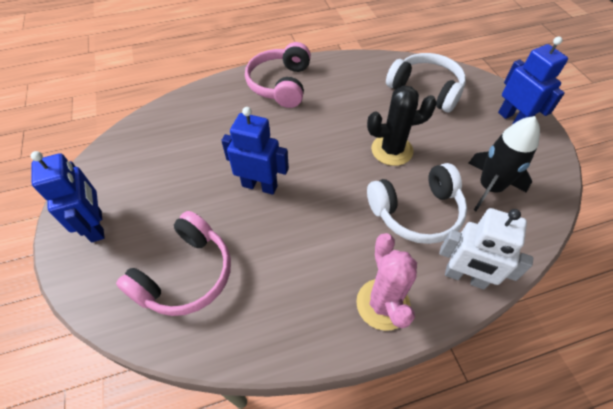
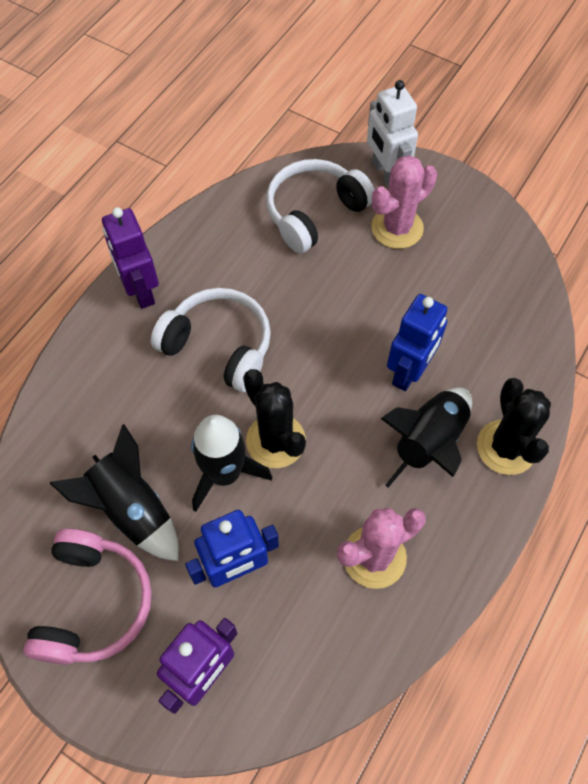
black cactus: 1 -> 2
black rocket: 1 -> 3
blue robot: 3 -> 2
pink cactus: 1 -> 2
pink headphones: 2 -> 1
purple robot: 0 -> 2

